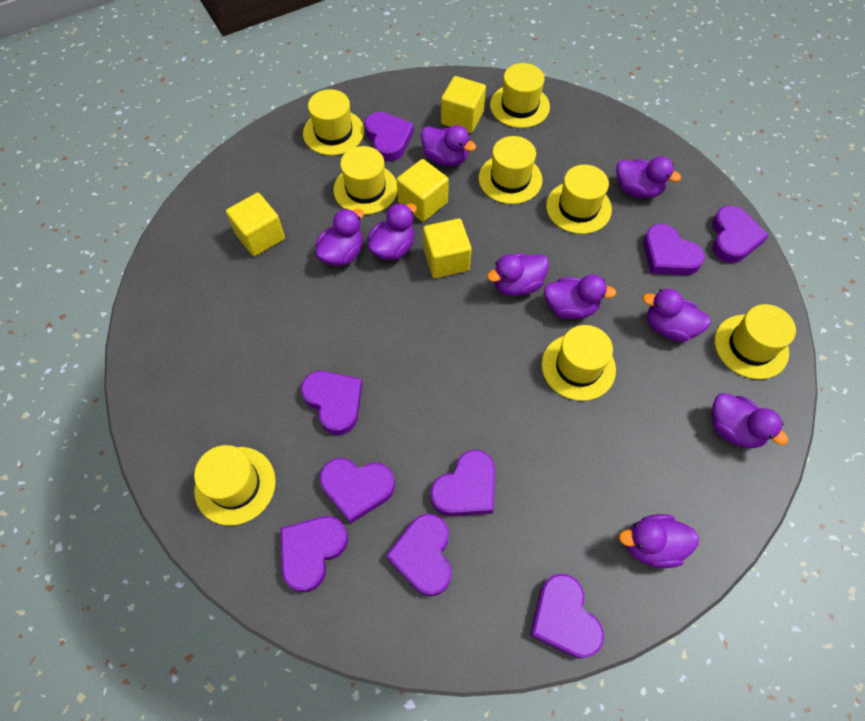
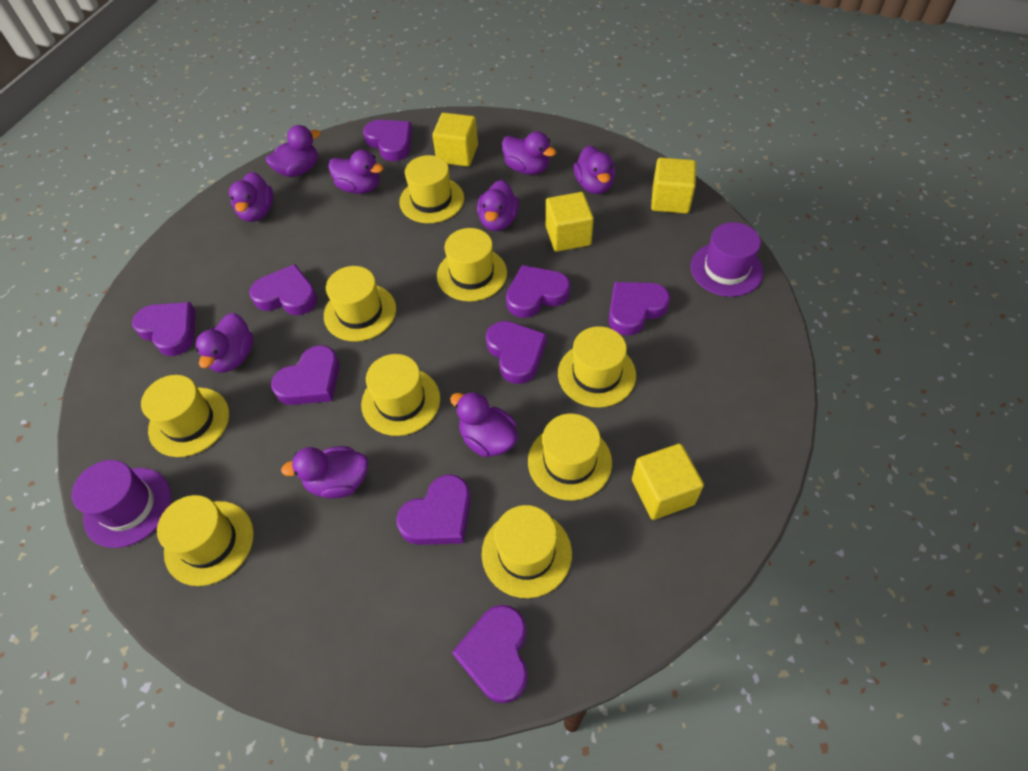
purple hat: 0 -> 2
yellow hat: 8 -> 9

